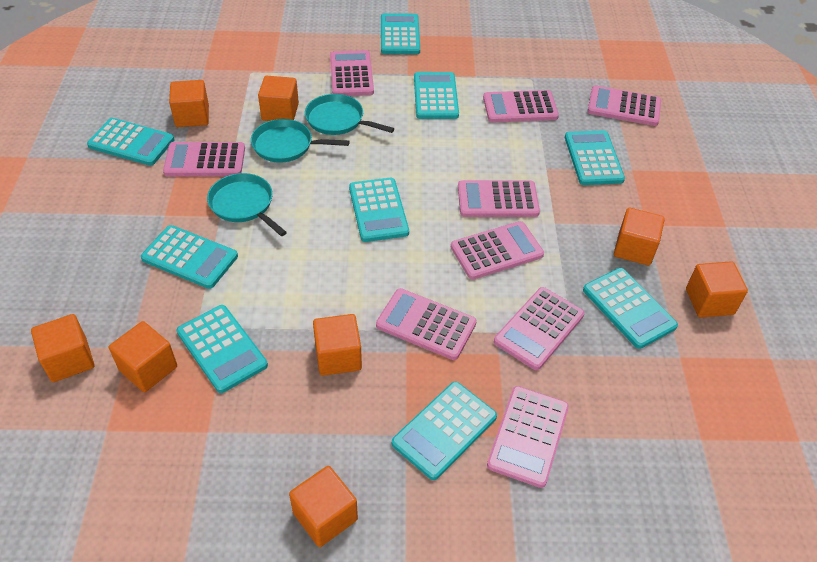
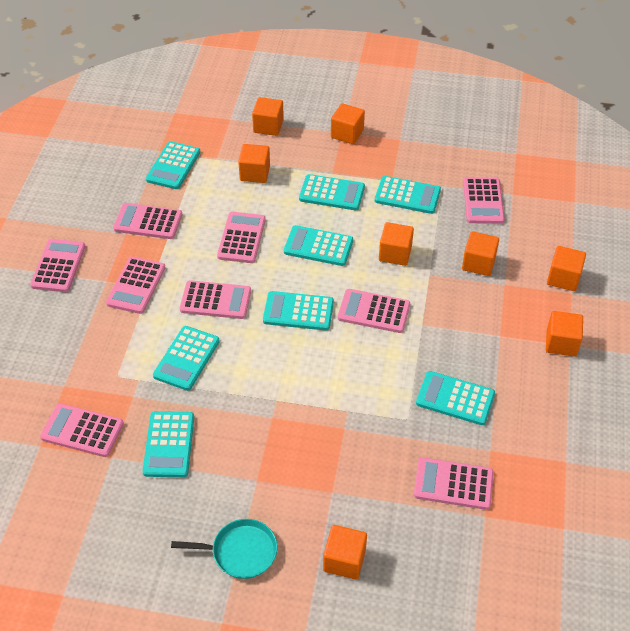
turquoise calculator: 9 -> 8
turquoise pan: 3 -> 1

